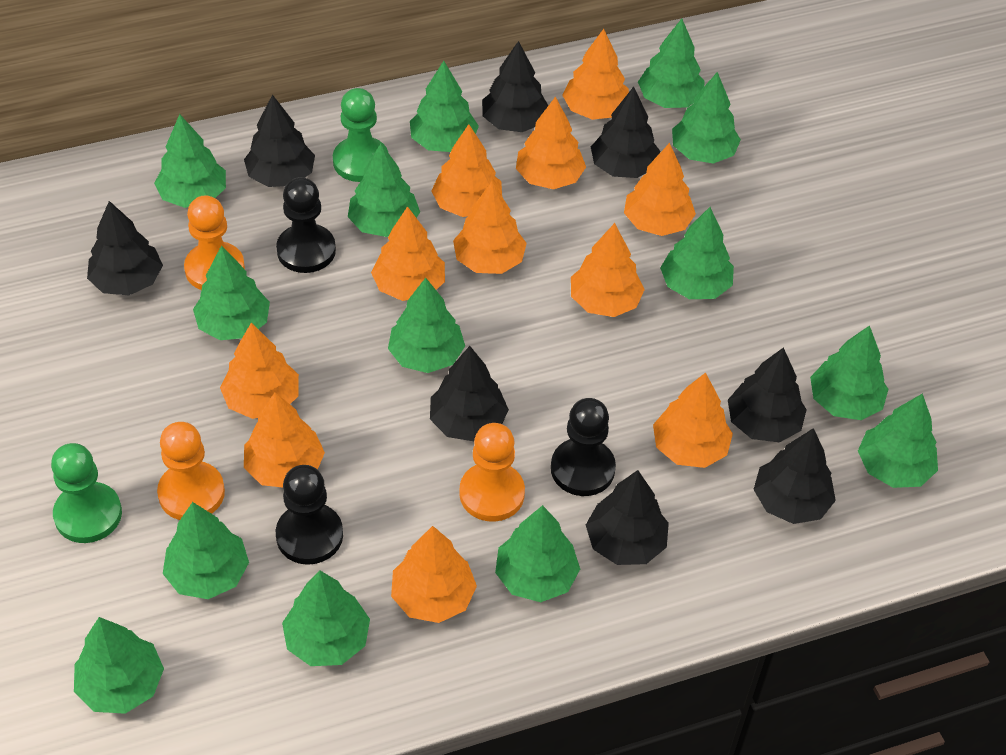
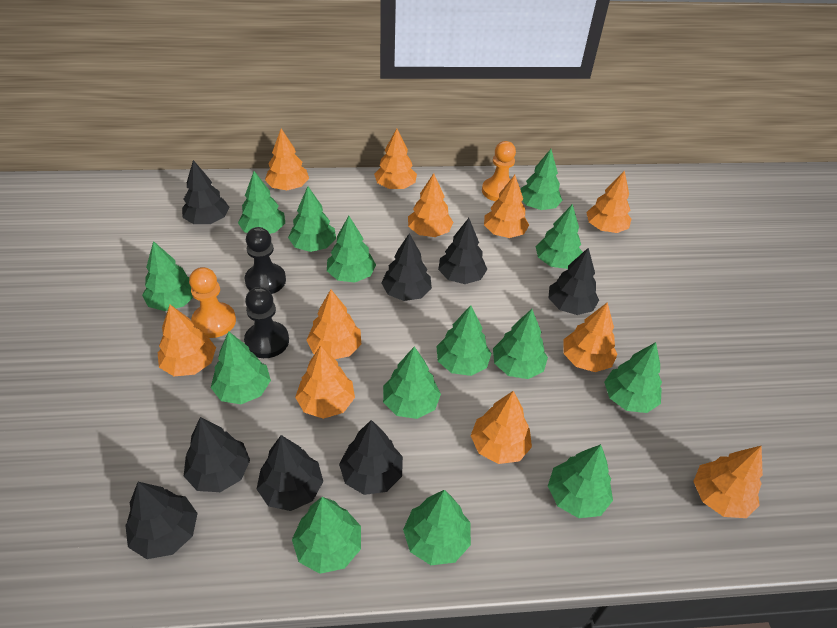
black pawn: 3 -> 2
green pawn: 2 -> 0
orange pawn: 3 -> 2

